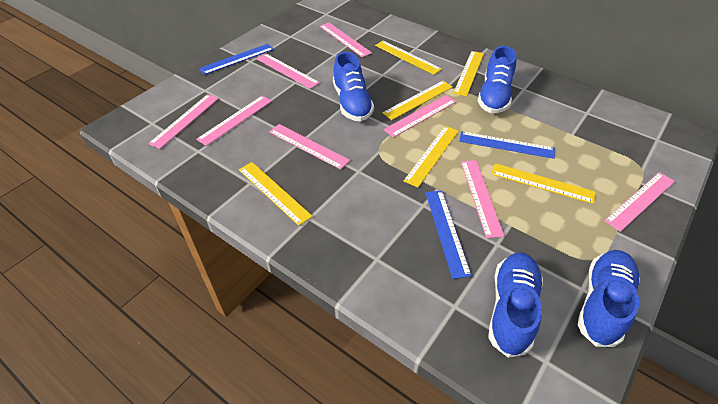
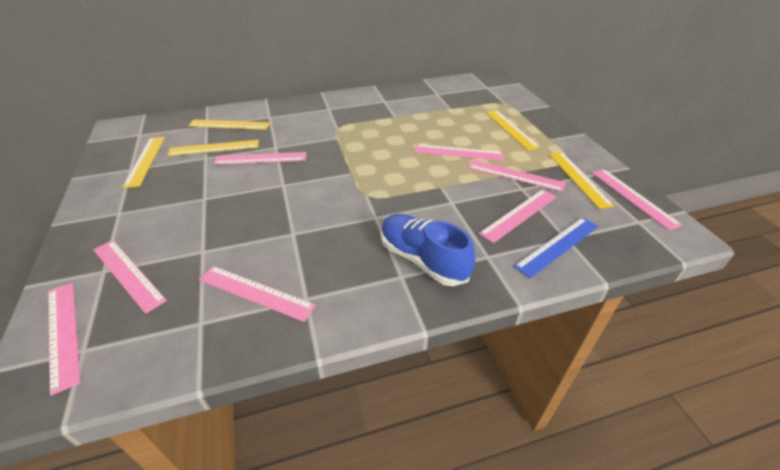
blue ruler: 3 -> 1
blue shoe: 4 -> 1
yellow ruler: 6 -> 5

